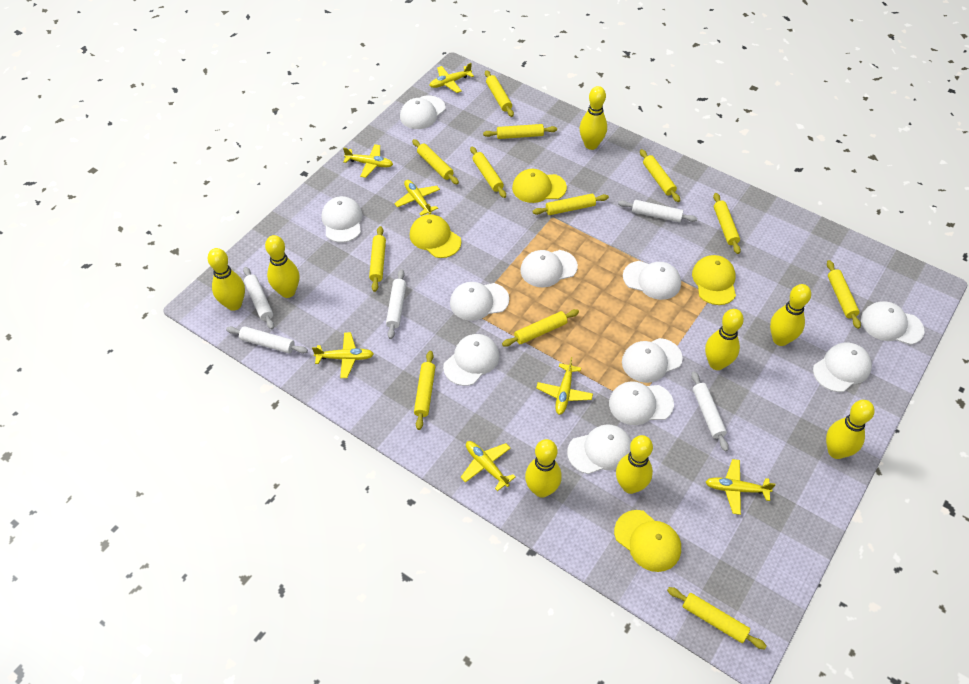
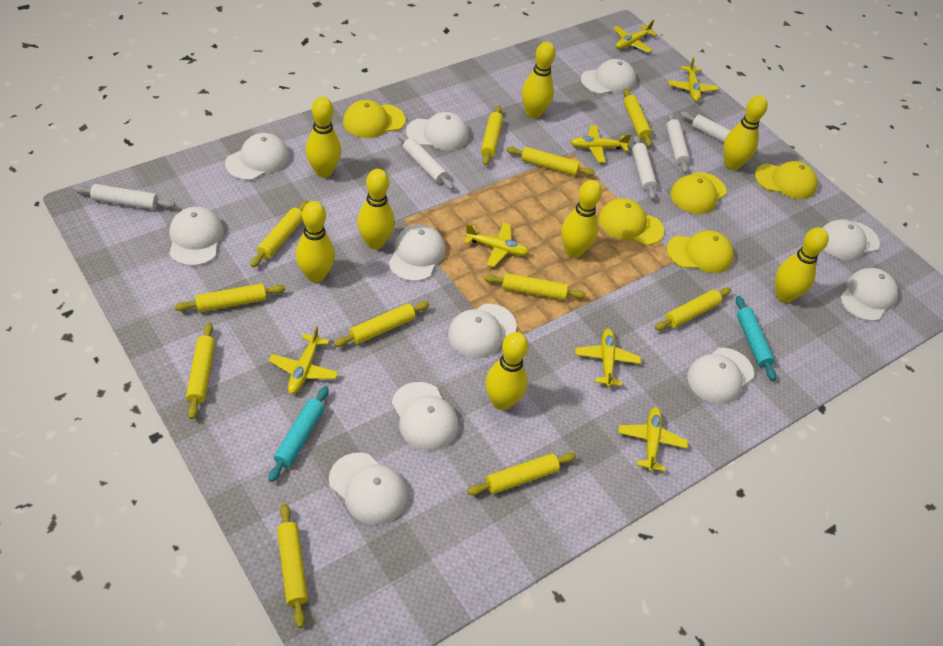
turquoise rolling pin: 0 -> 2
yellow cap: 4 -> 5
yellow rolling pin: 12 -> 11

